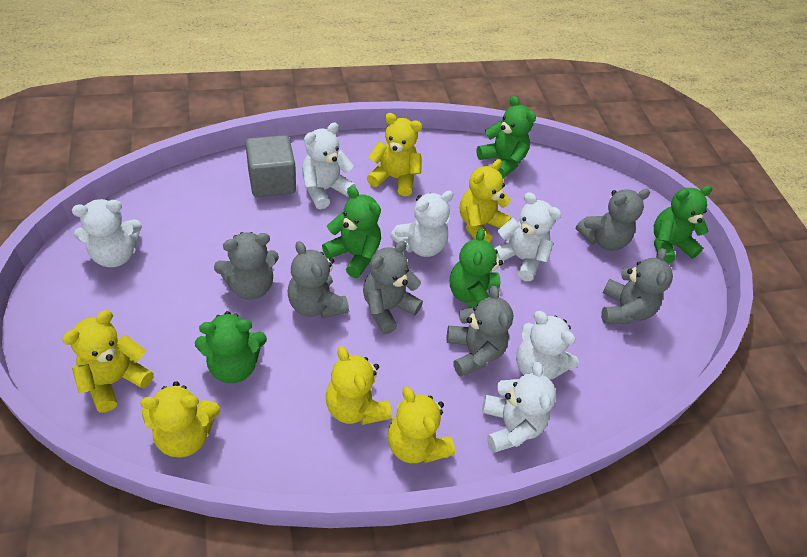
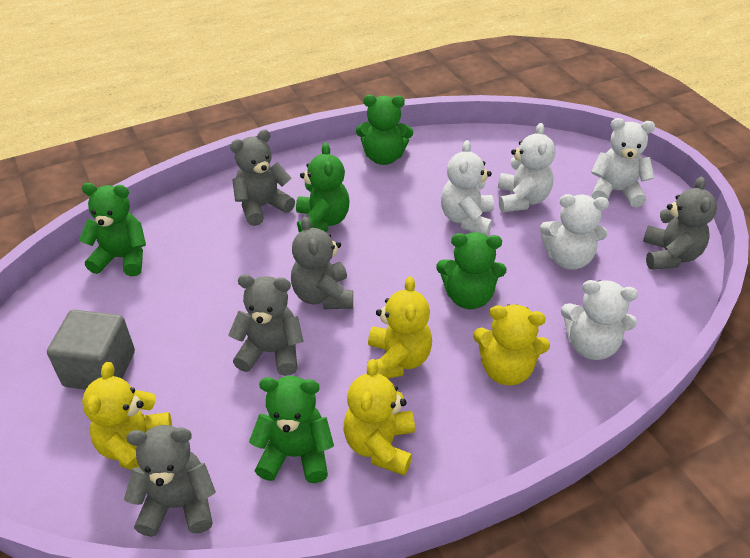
grey teddy bear: 6 -> 5
white teddy bear: 6 -> 5
yellow teddy bear: 6 -> 4

